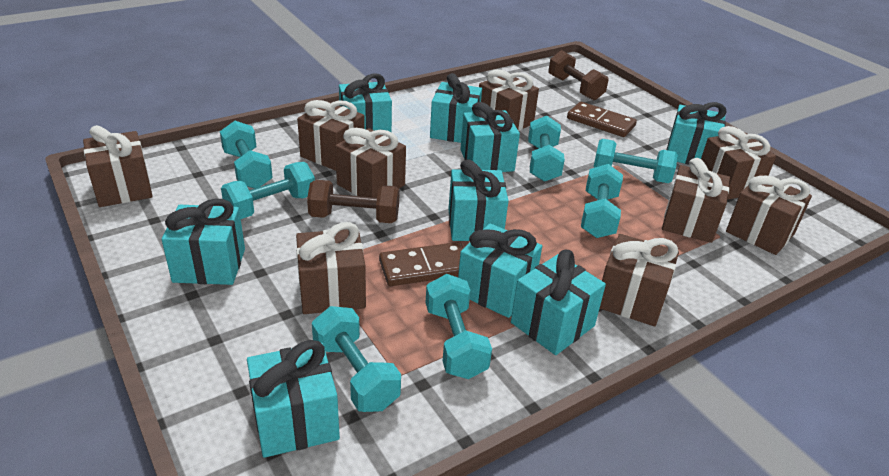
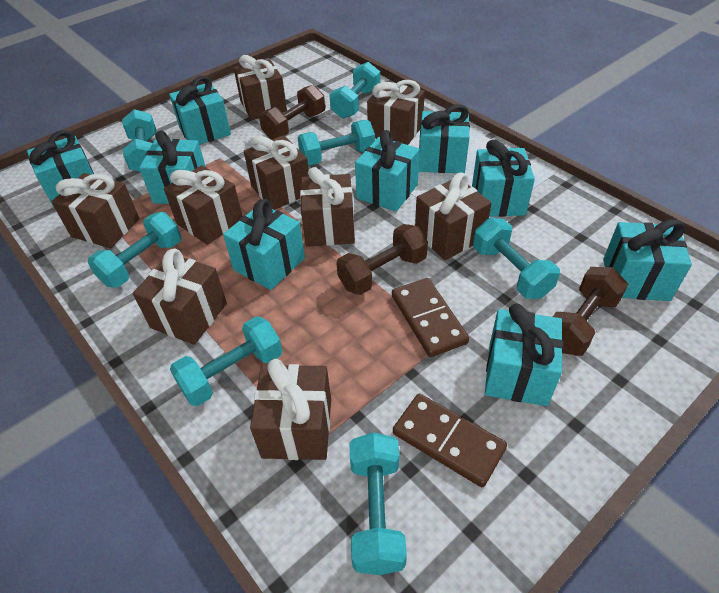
brown dumbbell: 2 -> 3

